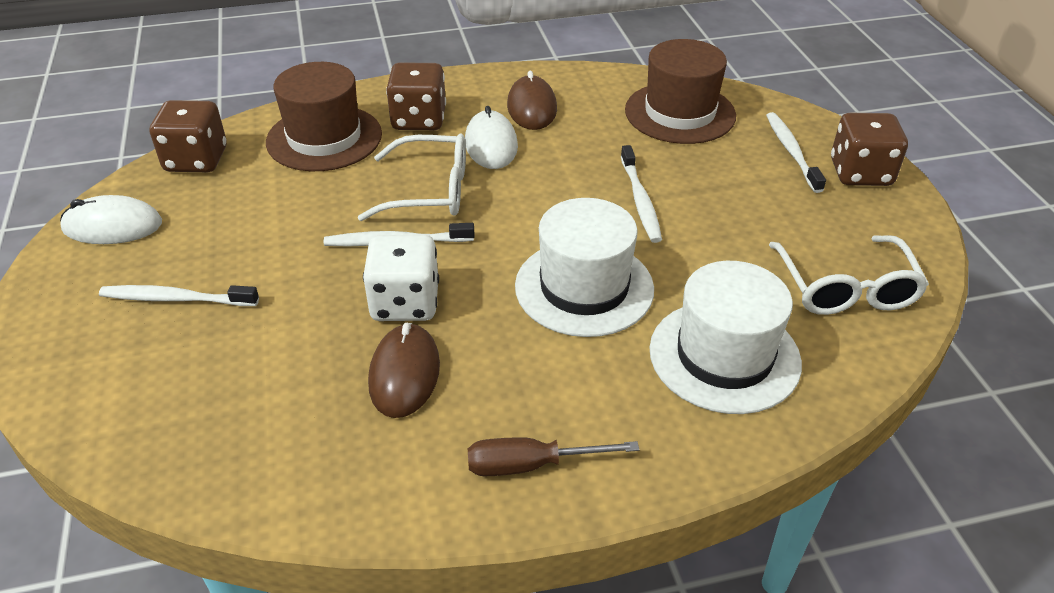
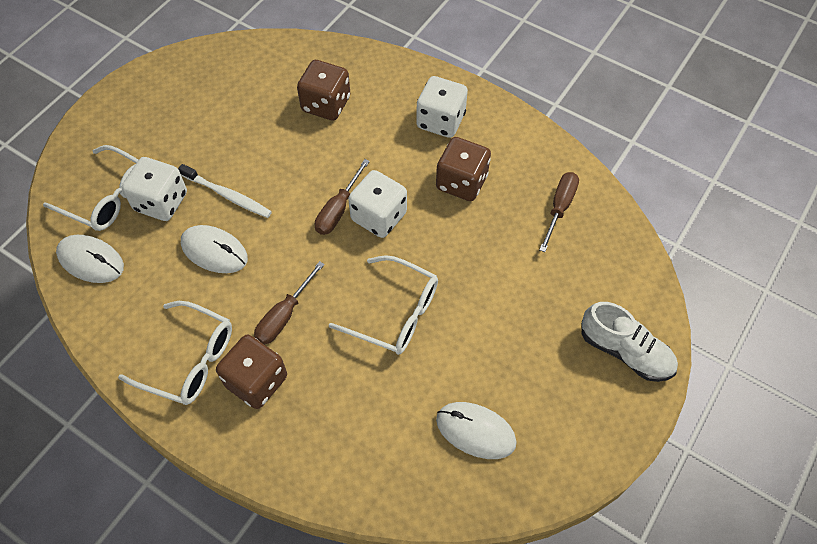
brown hat: 2 -> 0
brown mouse: 2 -> 0
brown screwdriver: 1 -> 3
white dice: 1 -> 3
white glasses: 2 -> 3
white hat: 2 -> 0
white mouse: 2 -> 3
white shoe: 0 -> 1
white toothbrush: 4 -> 1

